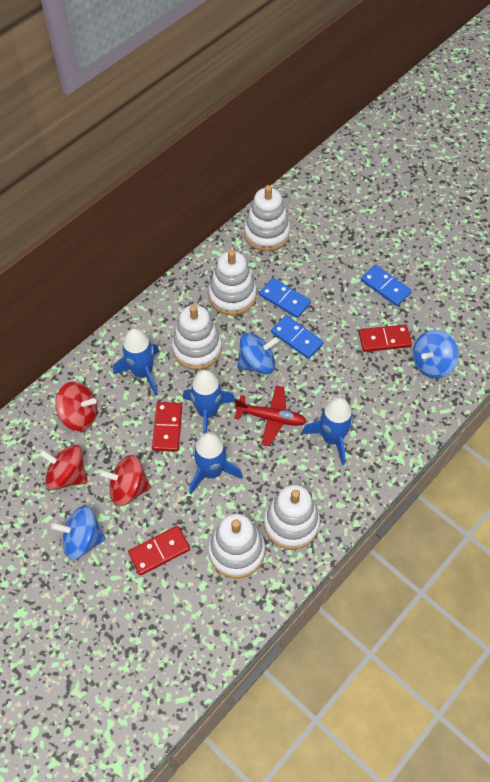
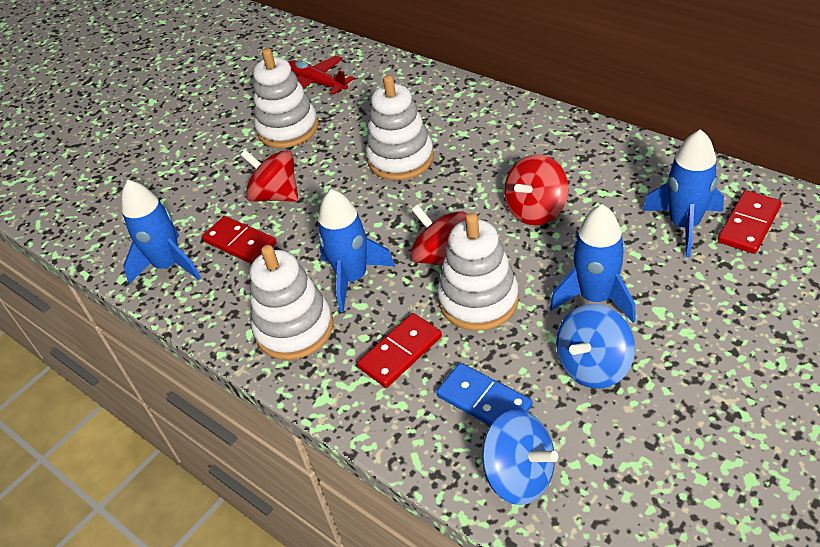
blue domino: 3 -> 1
blue spinning top: 3 -> 2
white stacking toy: 5 -> 4

